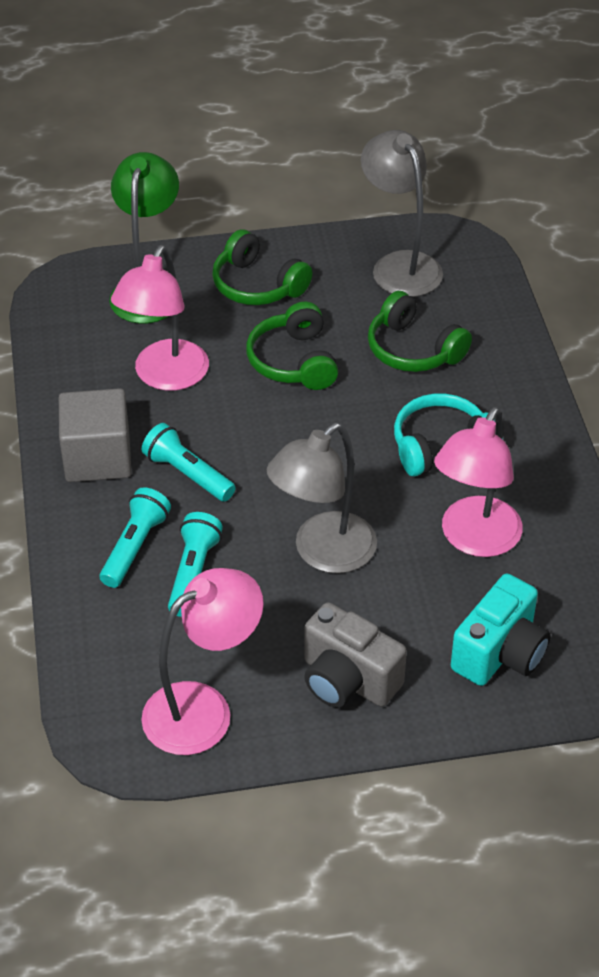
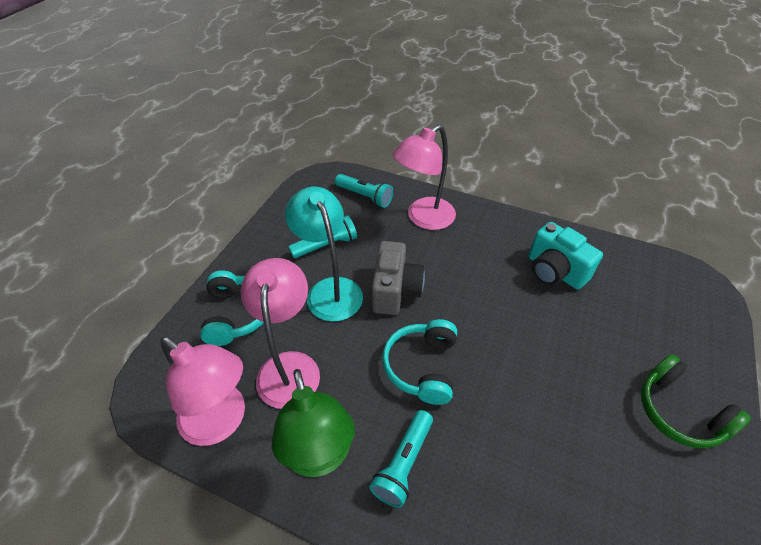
green headphones: 3 -> 1
grey cube: 1 -> 0
grey lamp: 2 -> 0
turquoise headphones: 1 -> 2
turquoise lamp: 0 -> 1

